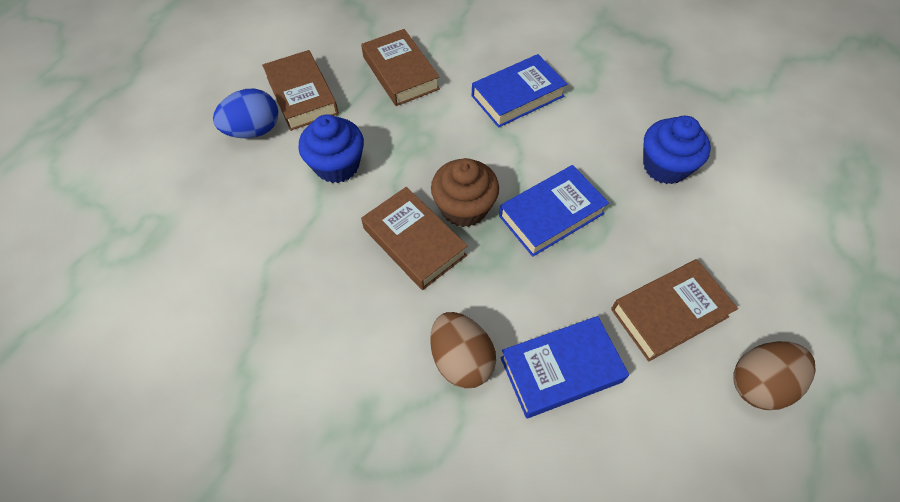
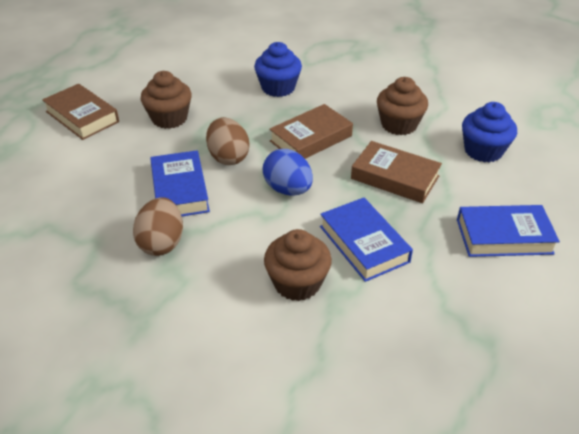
brown book: 4 -> 3
brown cupcake: 1 -> 3

